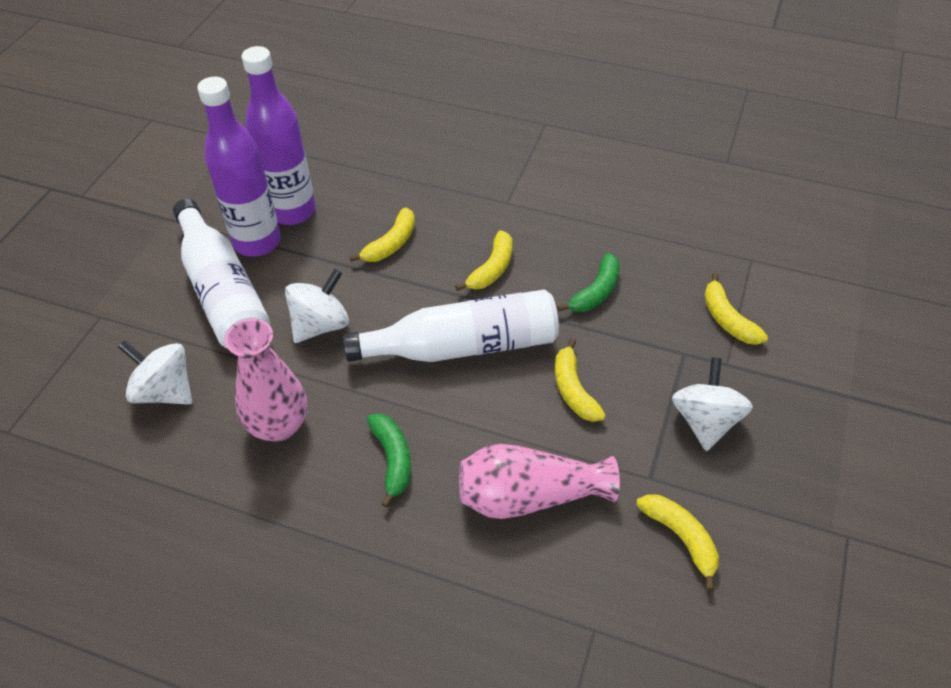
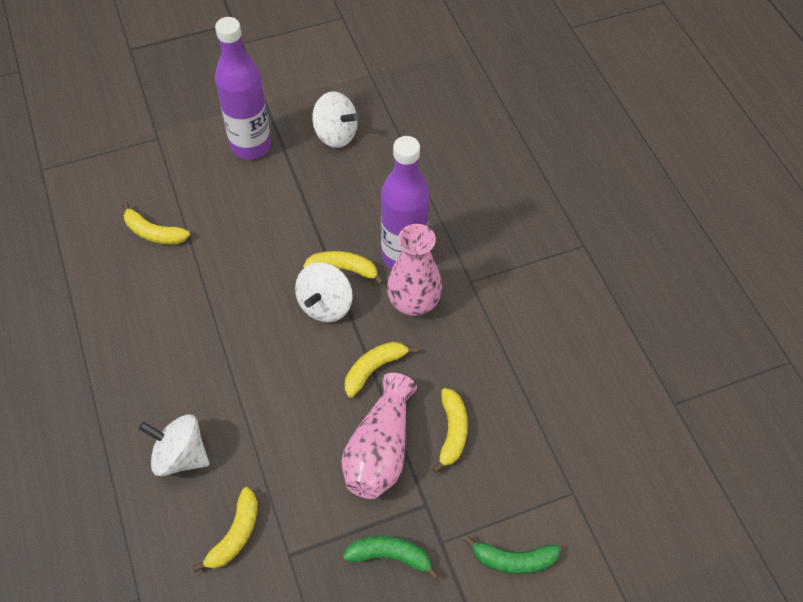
white bottle: 2 -> 0

